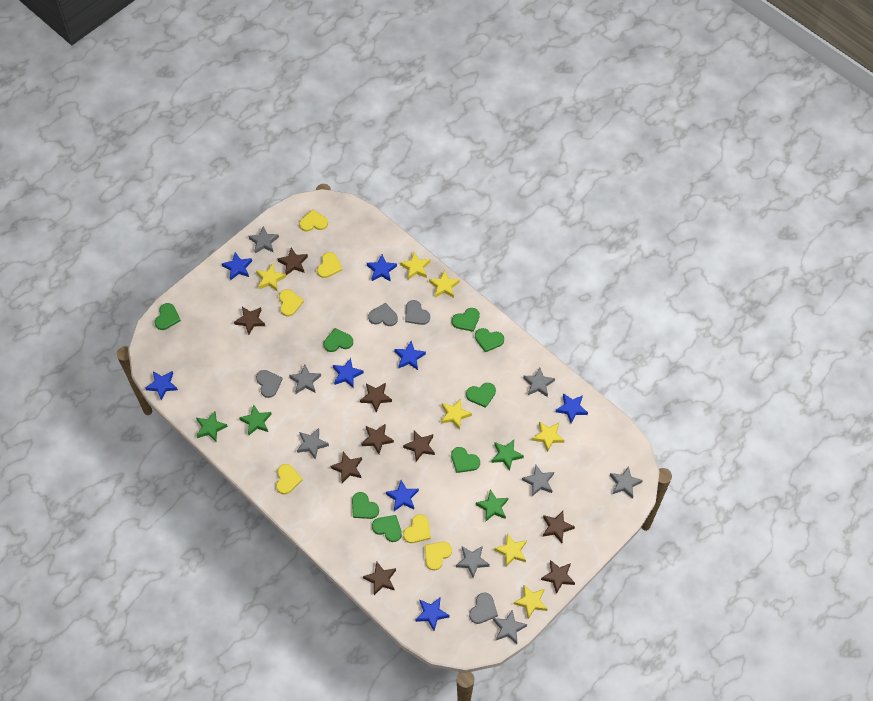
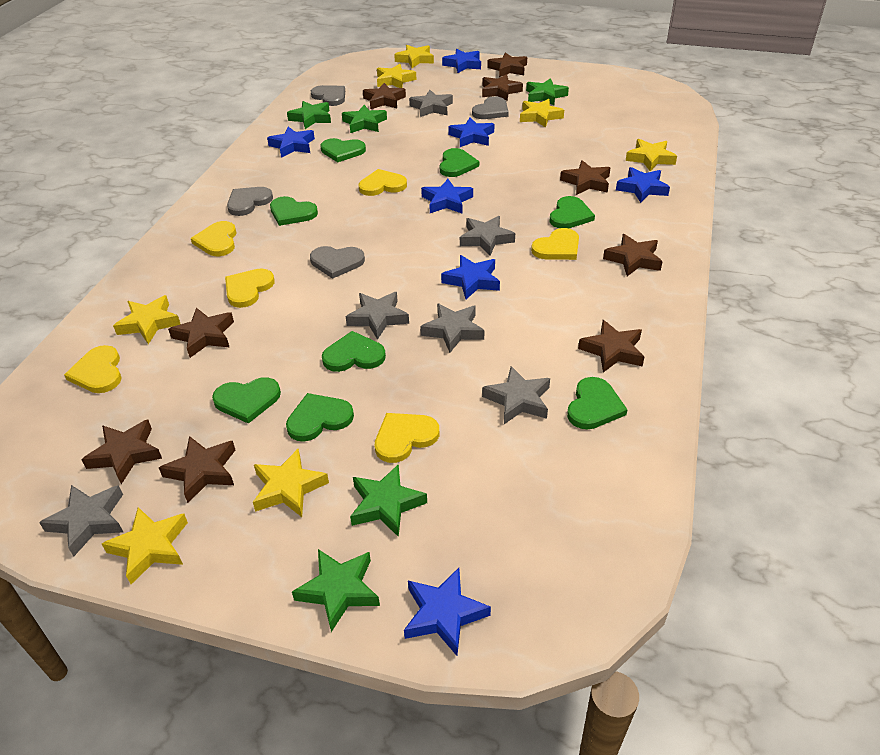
blue star: 8 -> 7
green star: 4 -> 5
grey star: 8 -> 6

